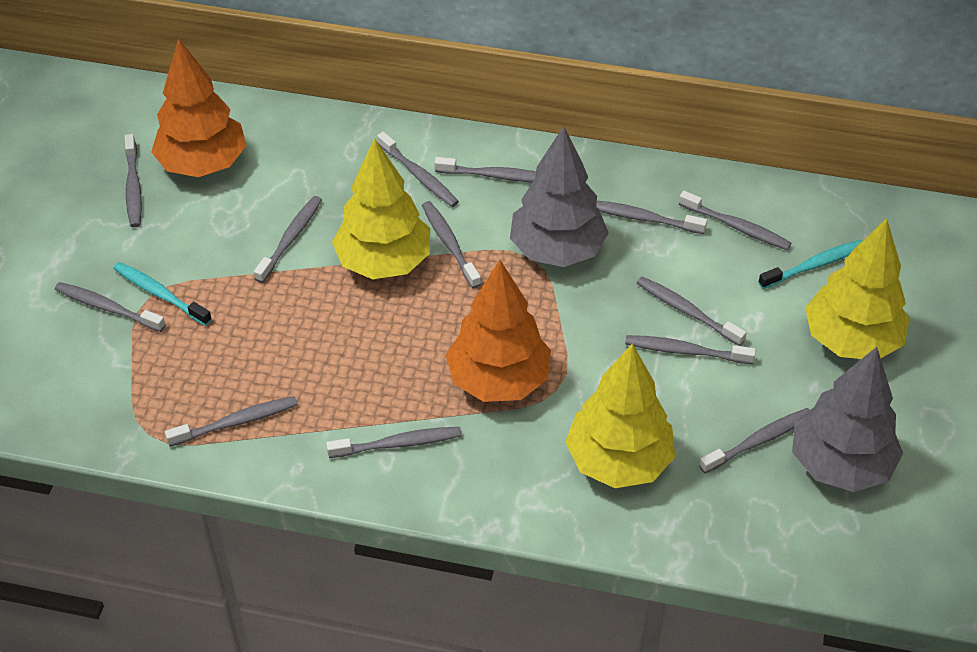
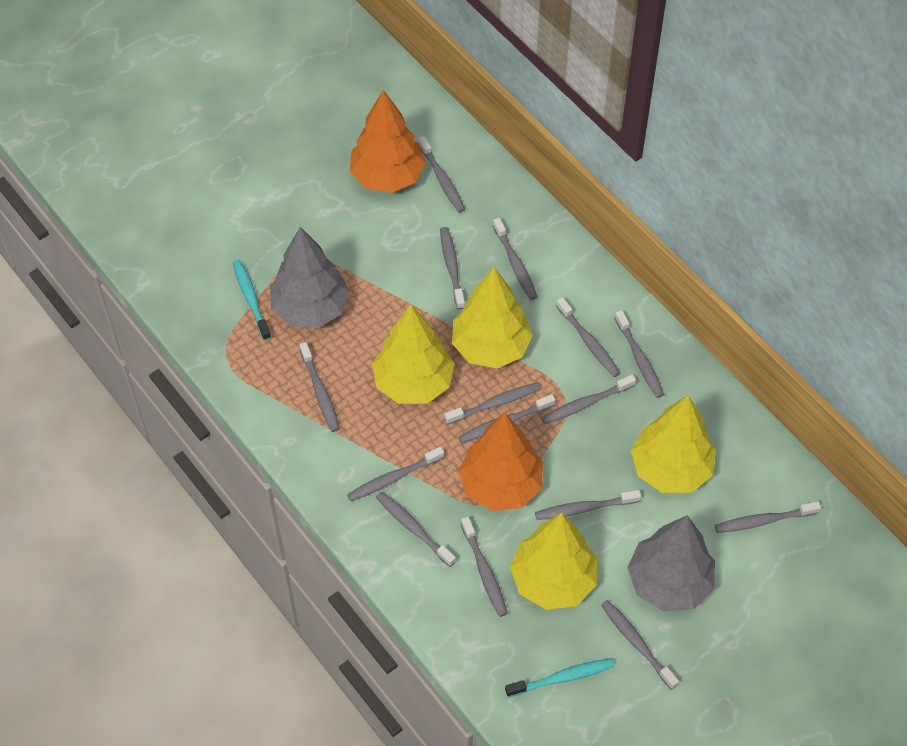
grey toothbrush: 13 -> 15
yellow tree: 3 -> 4

